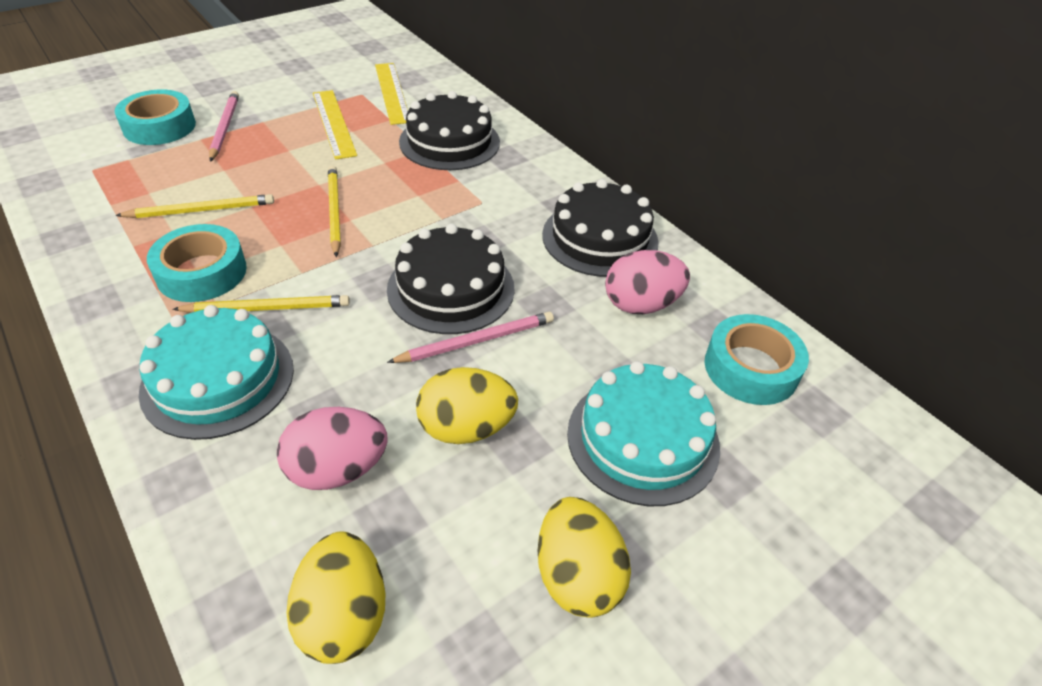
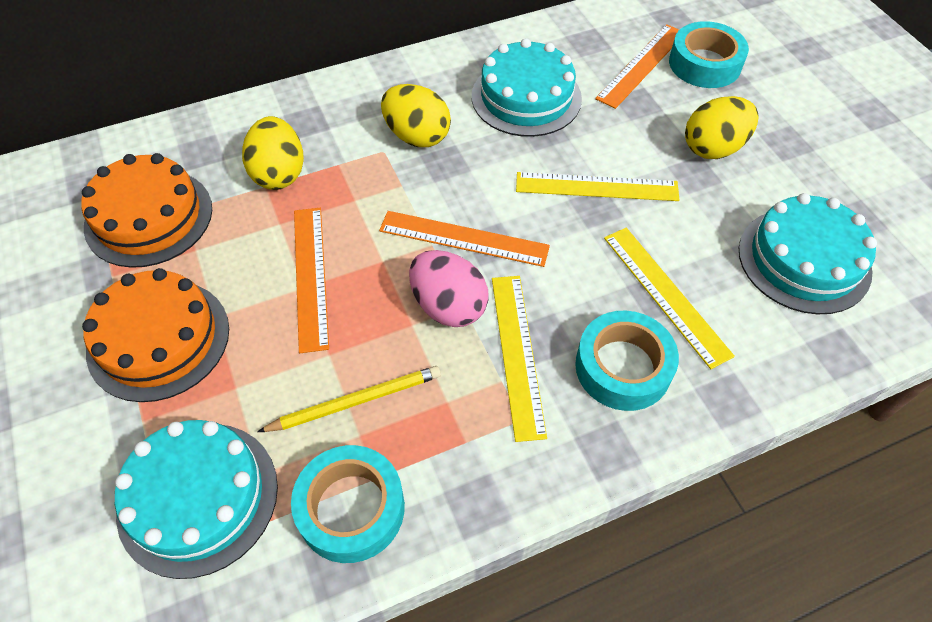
black cake: 3 -> 0
orange cake: 0 -> 2
orange ruler: 0 -> 3
pink egg: 2 -> 1
pink pencil: 2 -> 0
turquoise cake: 2 -> 3
yellow pencil: 3 -> 1
yellow ruler: 2 -> 3

